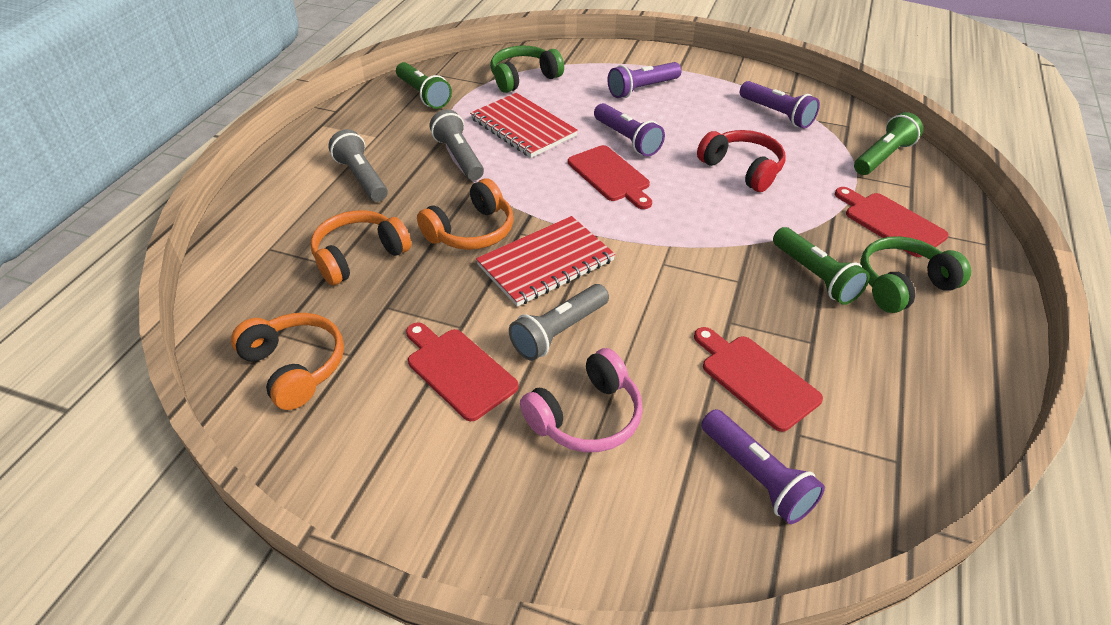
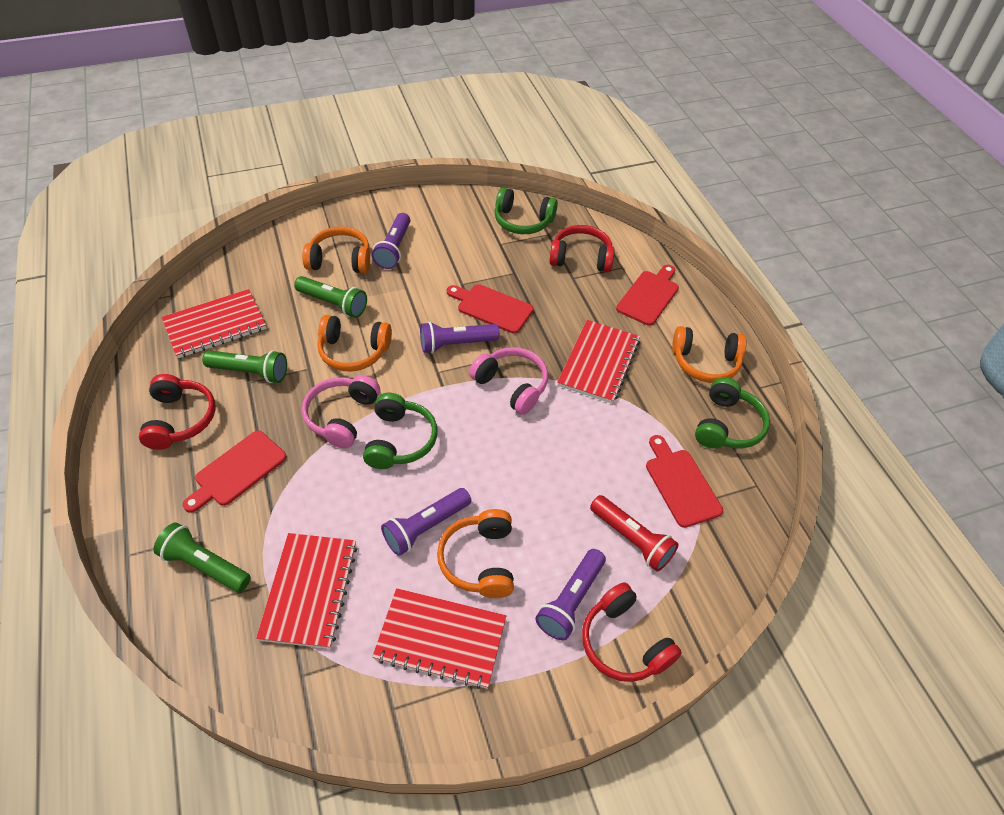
green headphones: 2 -> 3
grey flashlight: 3 -> 0
orange headphones: 3 -> 4
pink headphones: 1 -> 2
red flashlight: 0 -> 1
red headphones: 1 -> 3
red notebook: 2 -> 4

